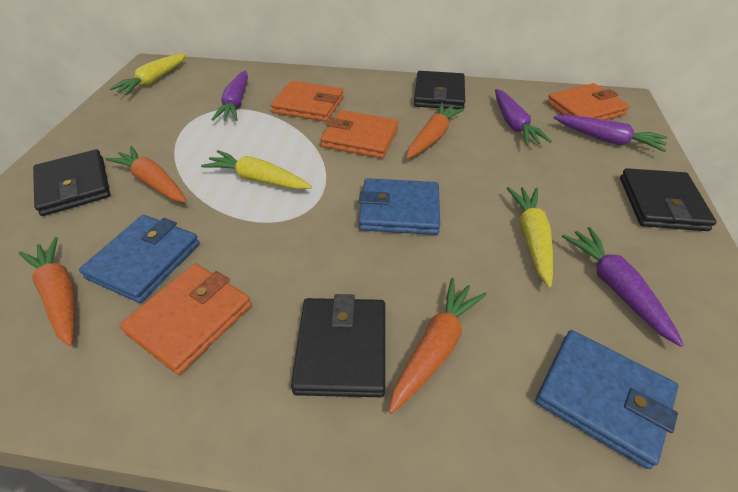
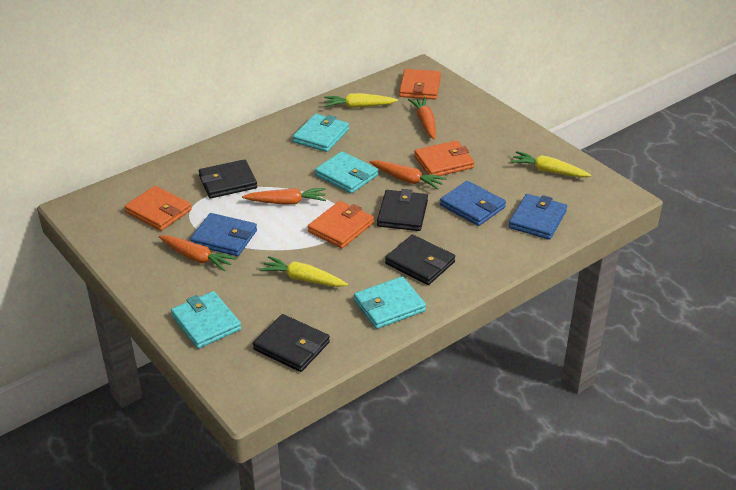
purple carrot: 4 -> 0
turquoise wallet: 0 -> 4

